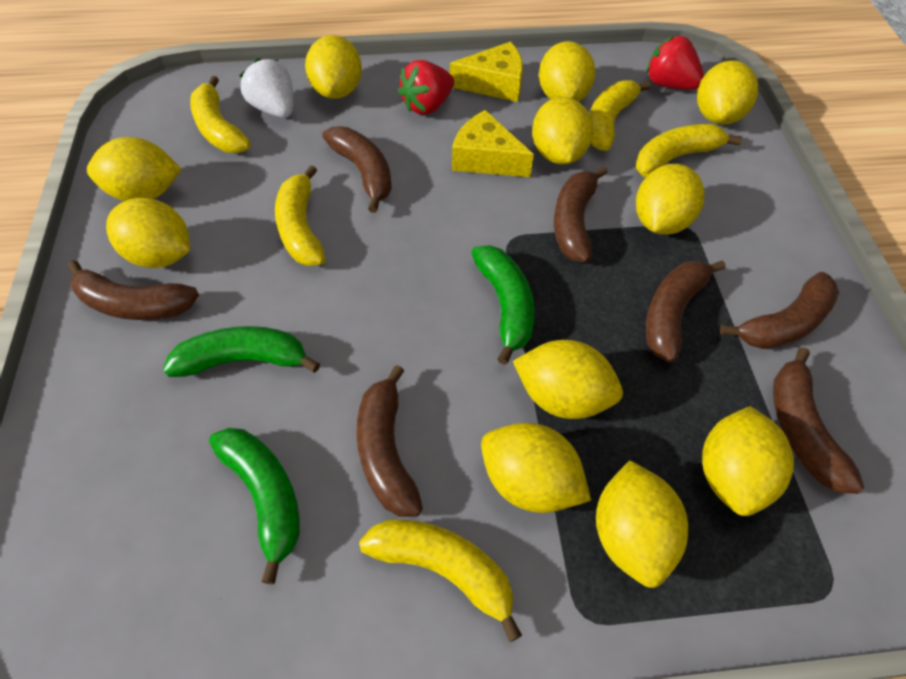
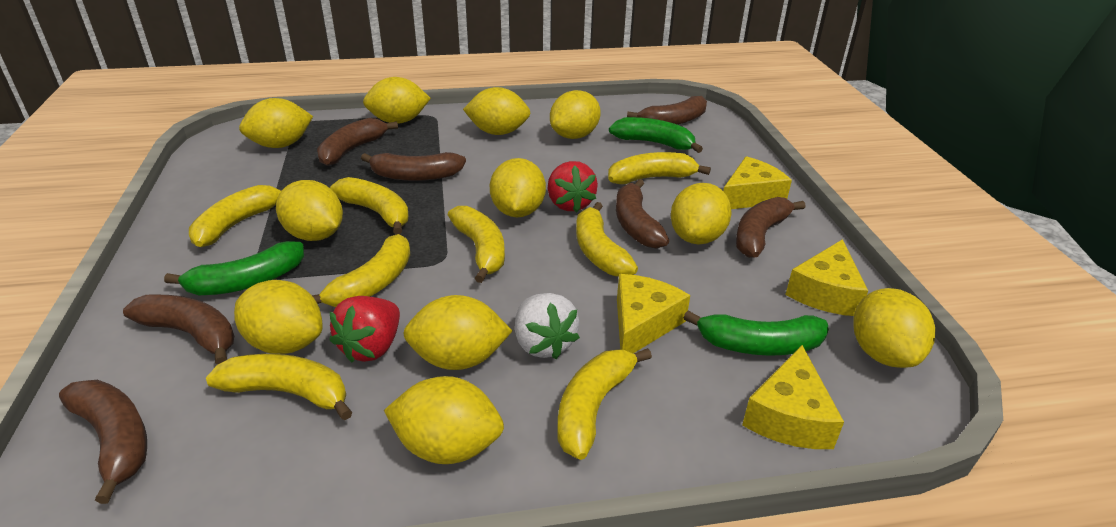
yellow banana: 5 -> 8
yellow cheese: 2 -> 4

